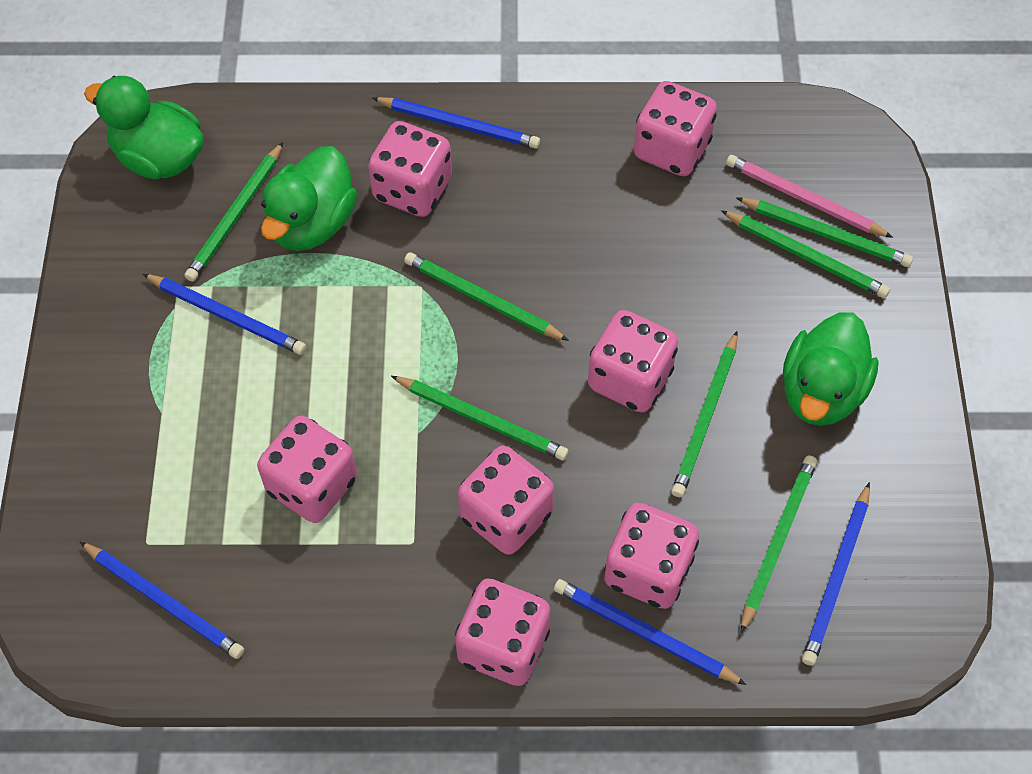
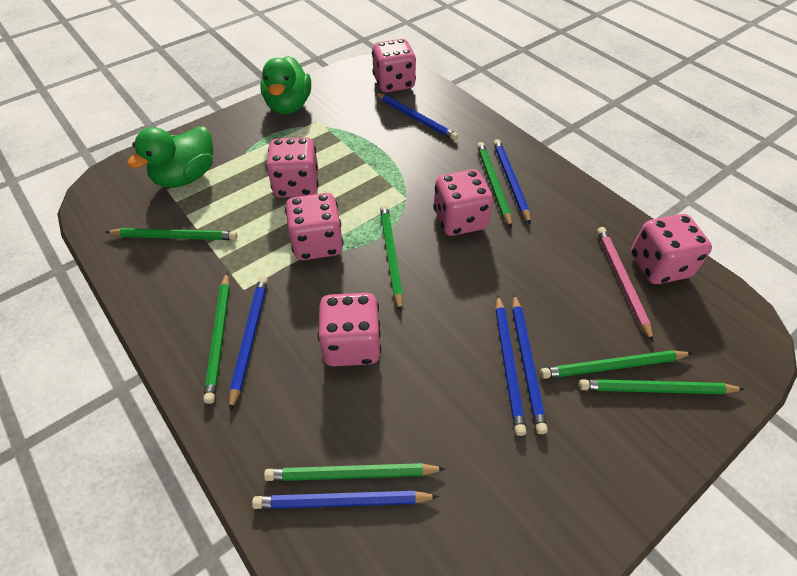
blue pencil: 5 -> 6
green duck: 3 -> 2
pink dice: 7 -> 6

